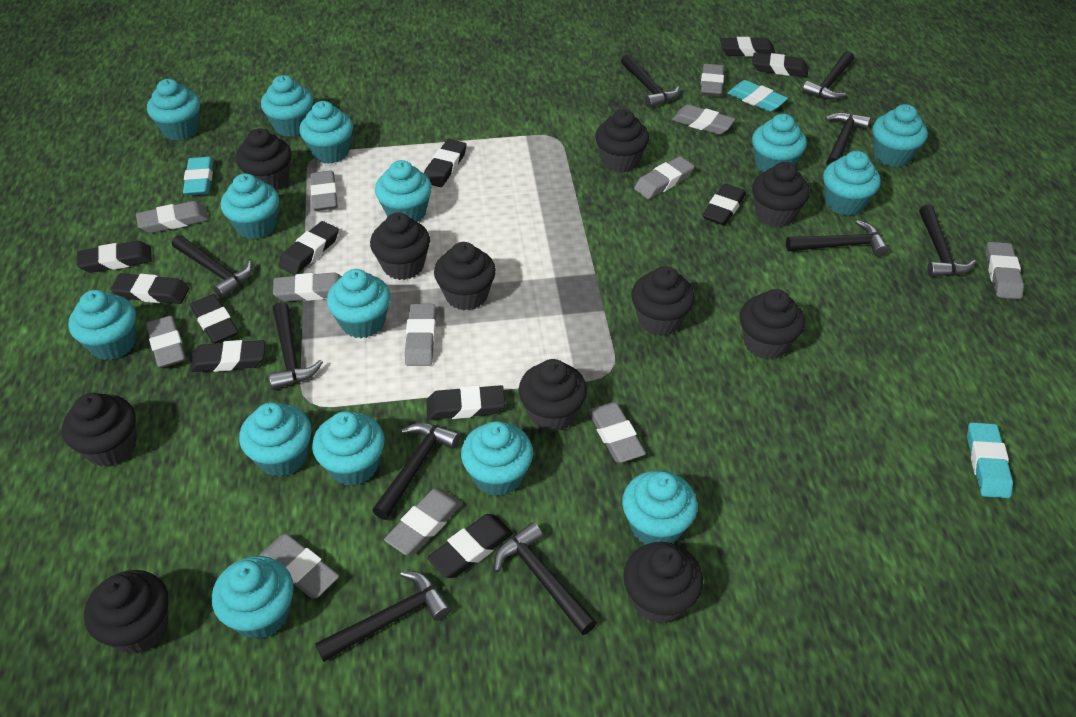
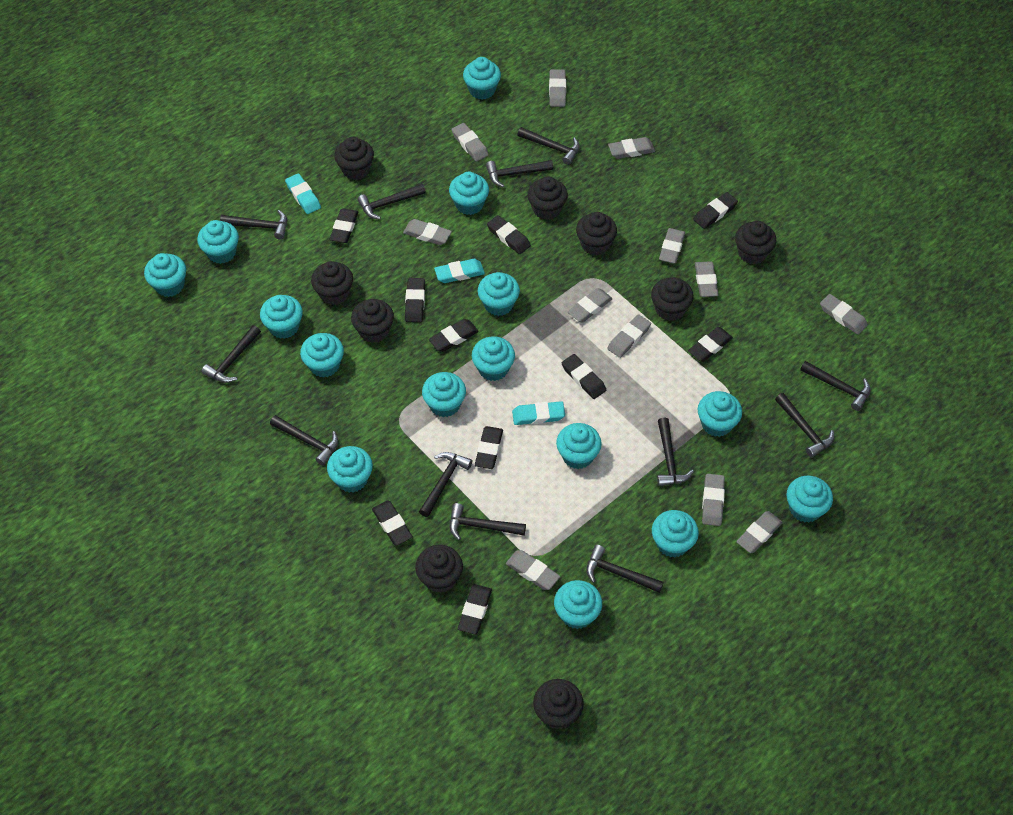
black cupcake: 11 -> 9
black eraser: 11 -> 10
black hammer: 10 -> 12

